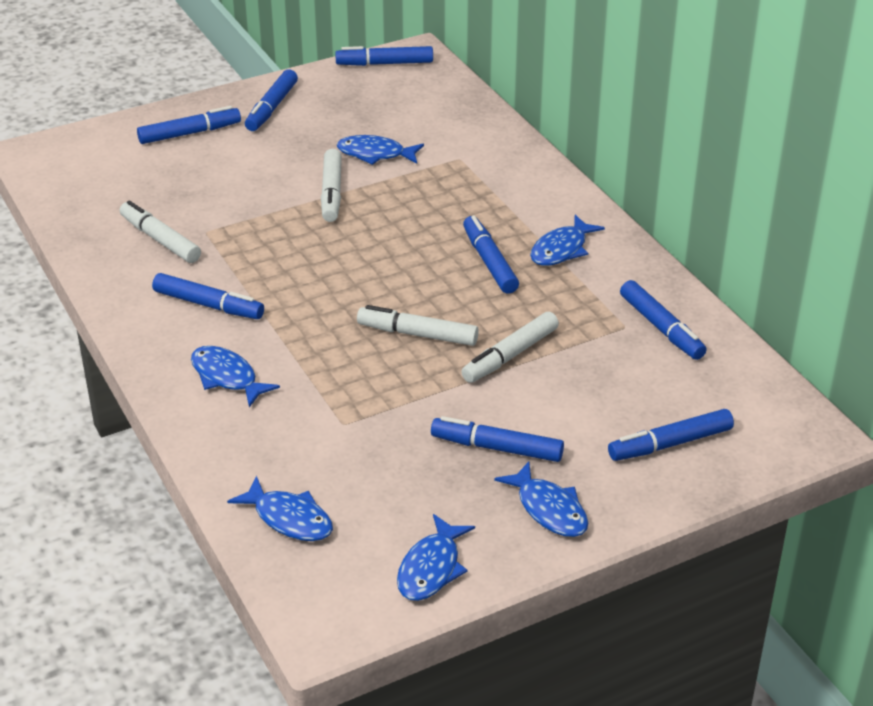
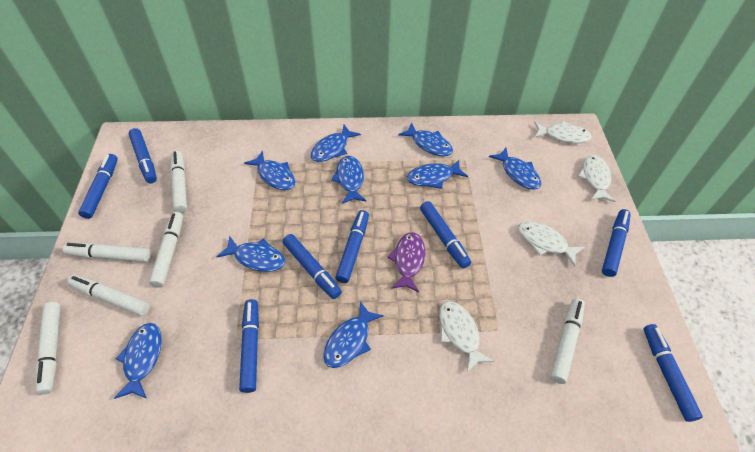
blue fish: 6 -> 9
purple fish: 0 -> 1
white fish: 0 -> 4
white marker: 4 -> 6

